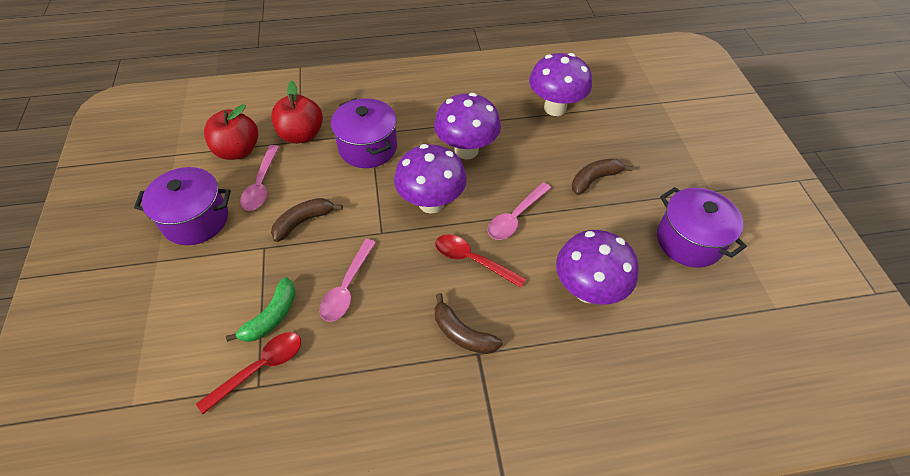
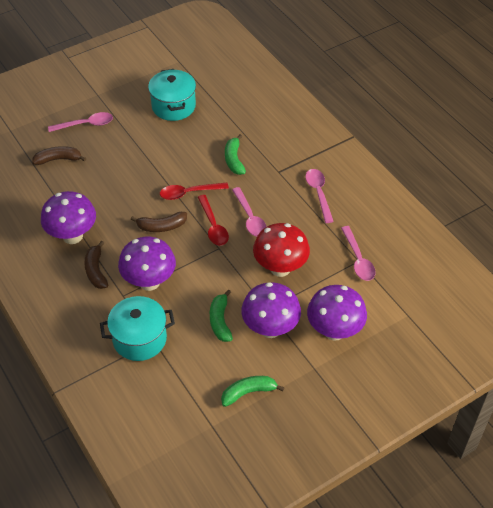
green banana: 1 -> 3
pink spoon: 3 -> 4
purple pot: 3 -> 0
red apple: 2 -> 0
red mushroom: 0 -> 1
turquoise pot: 0 -> 2

